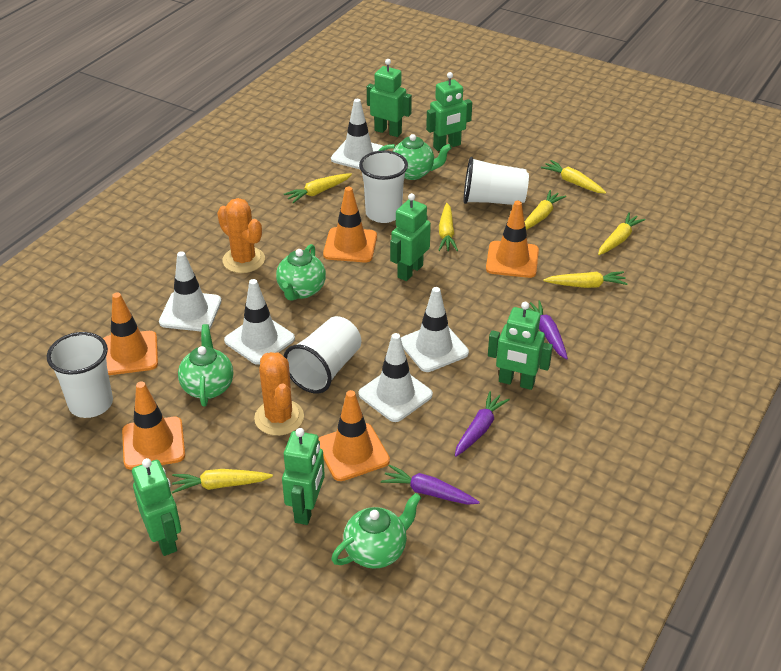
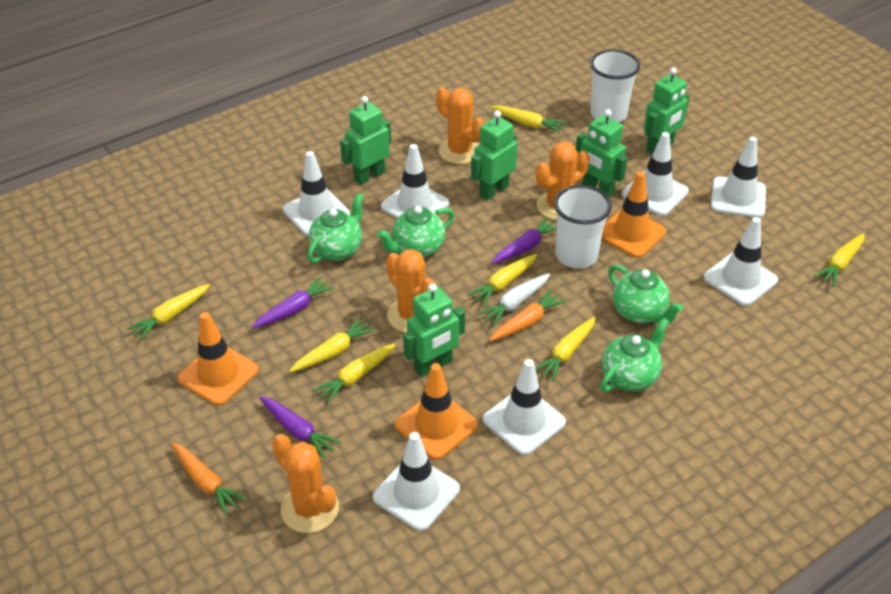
green robot: 6 -> 5
orange cactus: 2 -> 4
orange carrot: 0 -> 2
orange traffic cone: 5 -> 3
white carrot: 0 -> 1
white cup: 4 -> 2
white traffic cone: 5 -> 7

